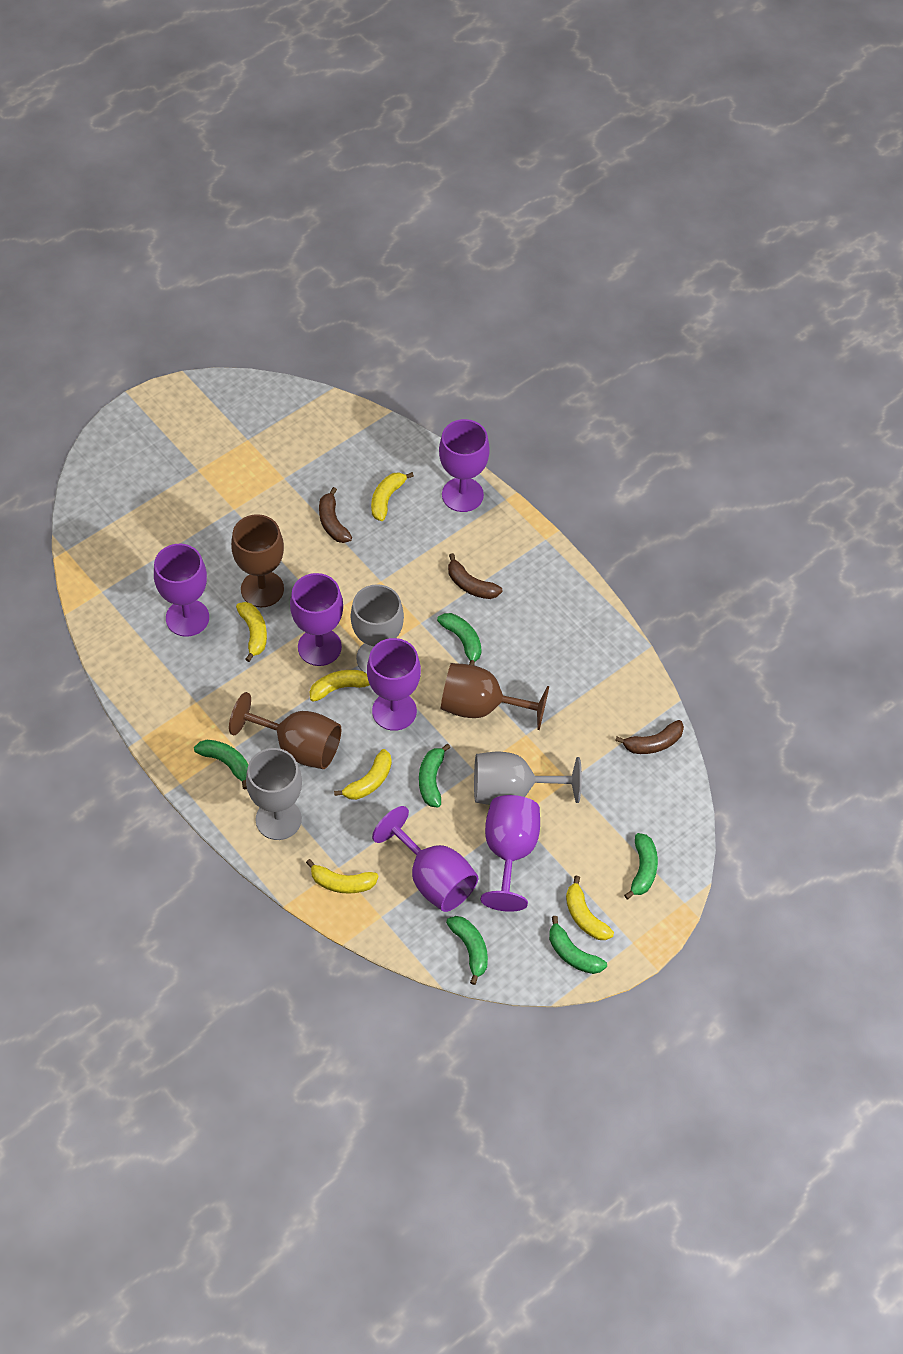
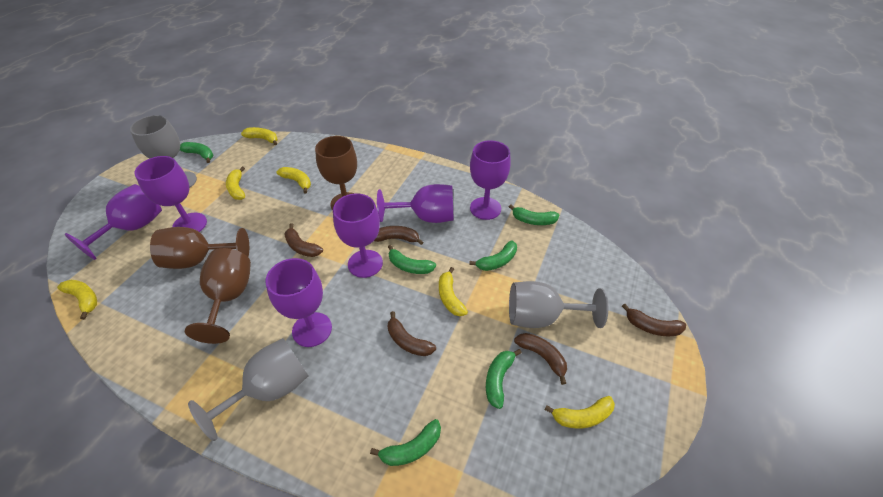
brown banana: 3 -> 5

